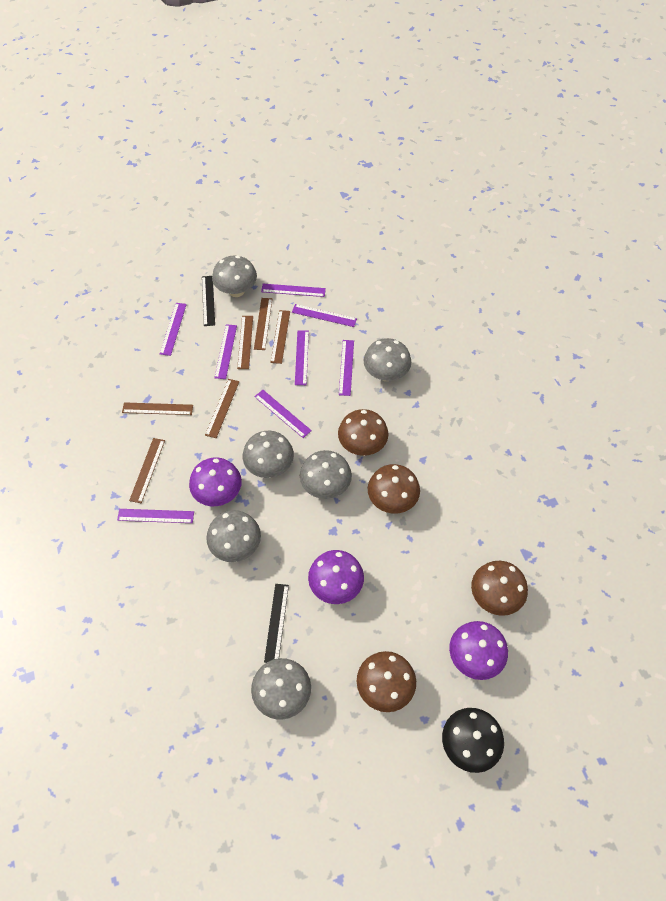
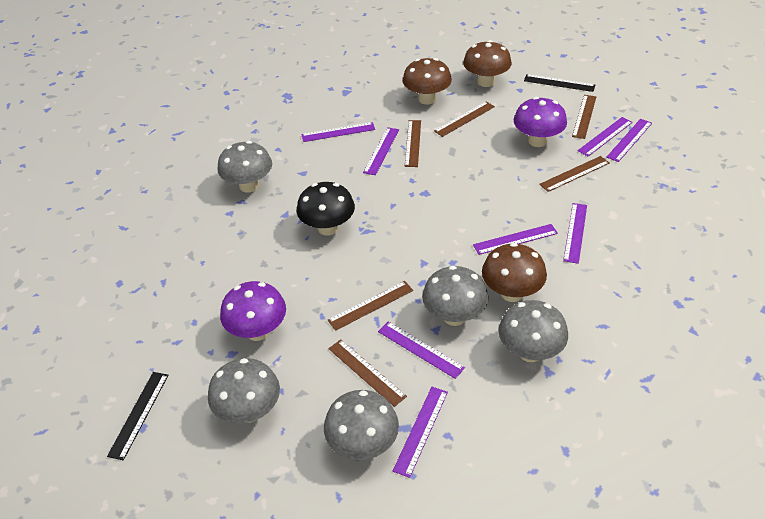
brown mushroom: 4 -> 3
grey mushroom: 6 -> 5
purple mushroom: 3 -> 2

